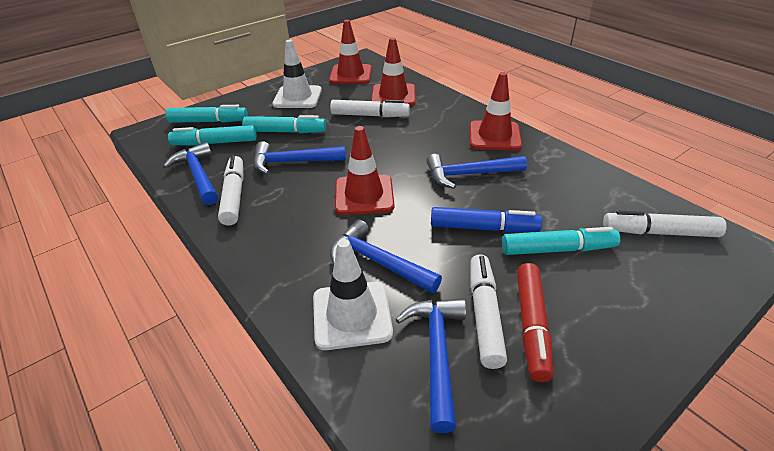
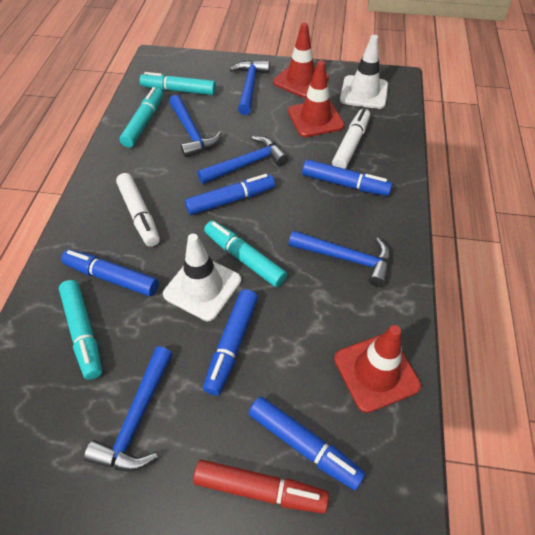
blue marker: 1 -> 5
red traffic cone: 4 -> 3
white marker: 4 -> 2

